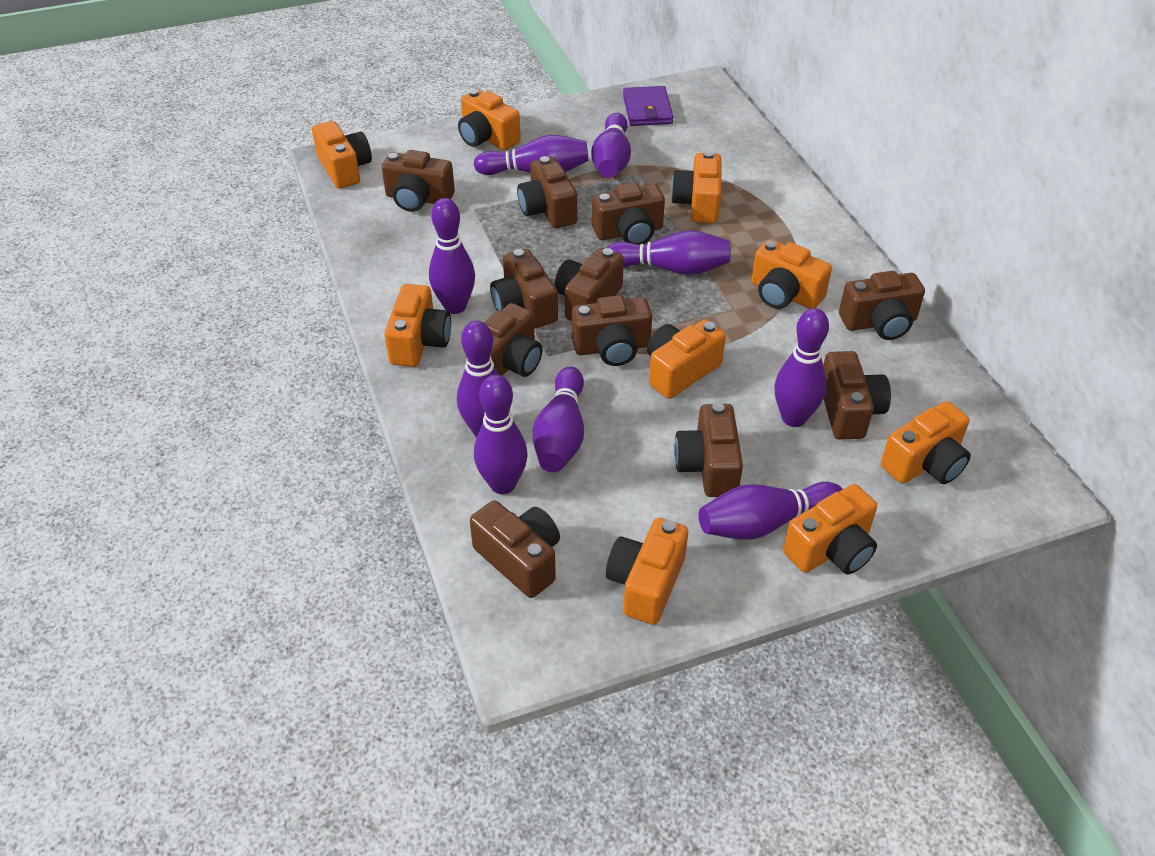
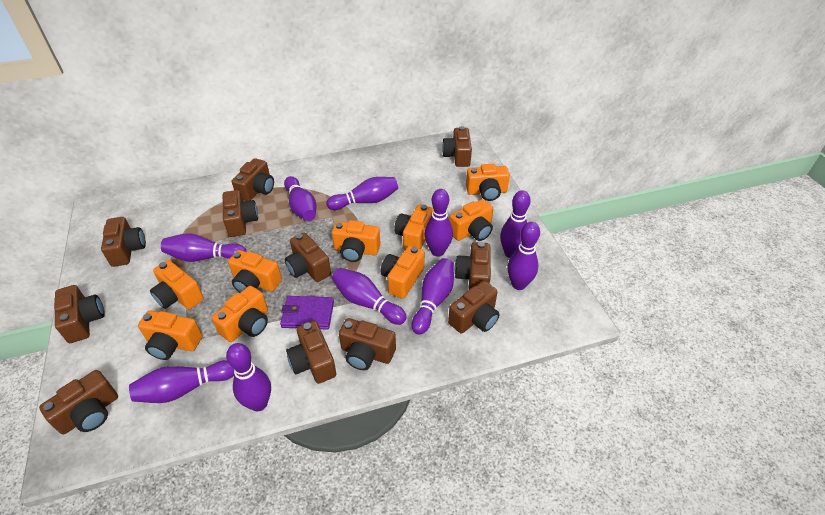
purple bowling pin: 9 -> 10

